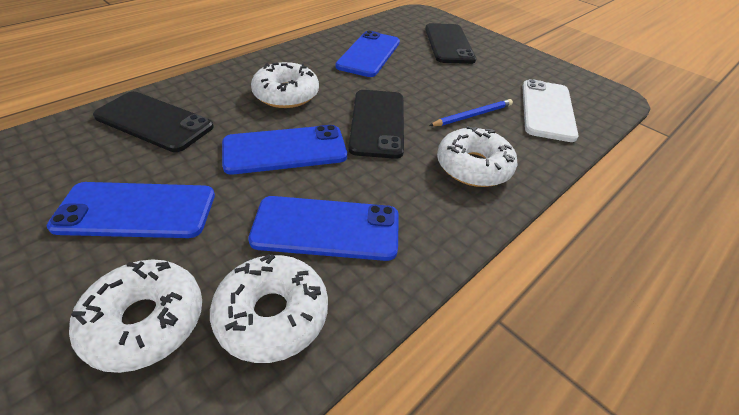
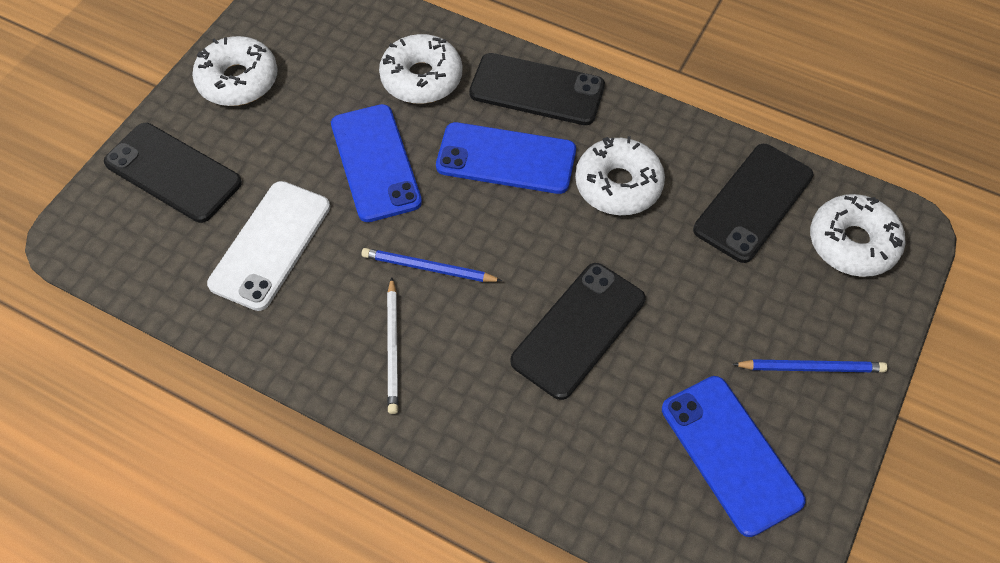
black phone: 3 -> 4
blue pencil: 1 -> 2
blue phone: 4 -> 3
white pencil: 0 -> 1

